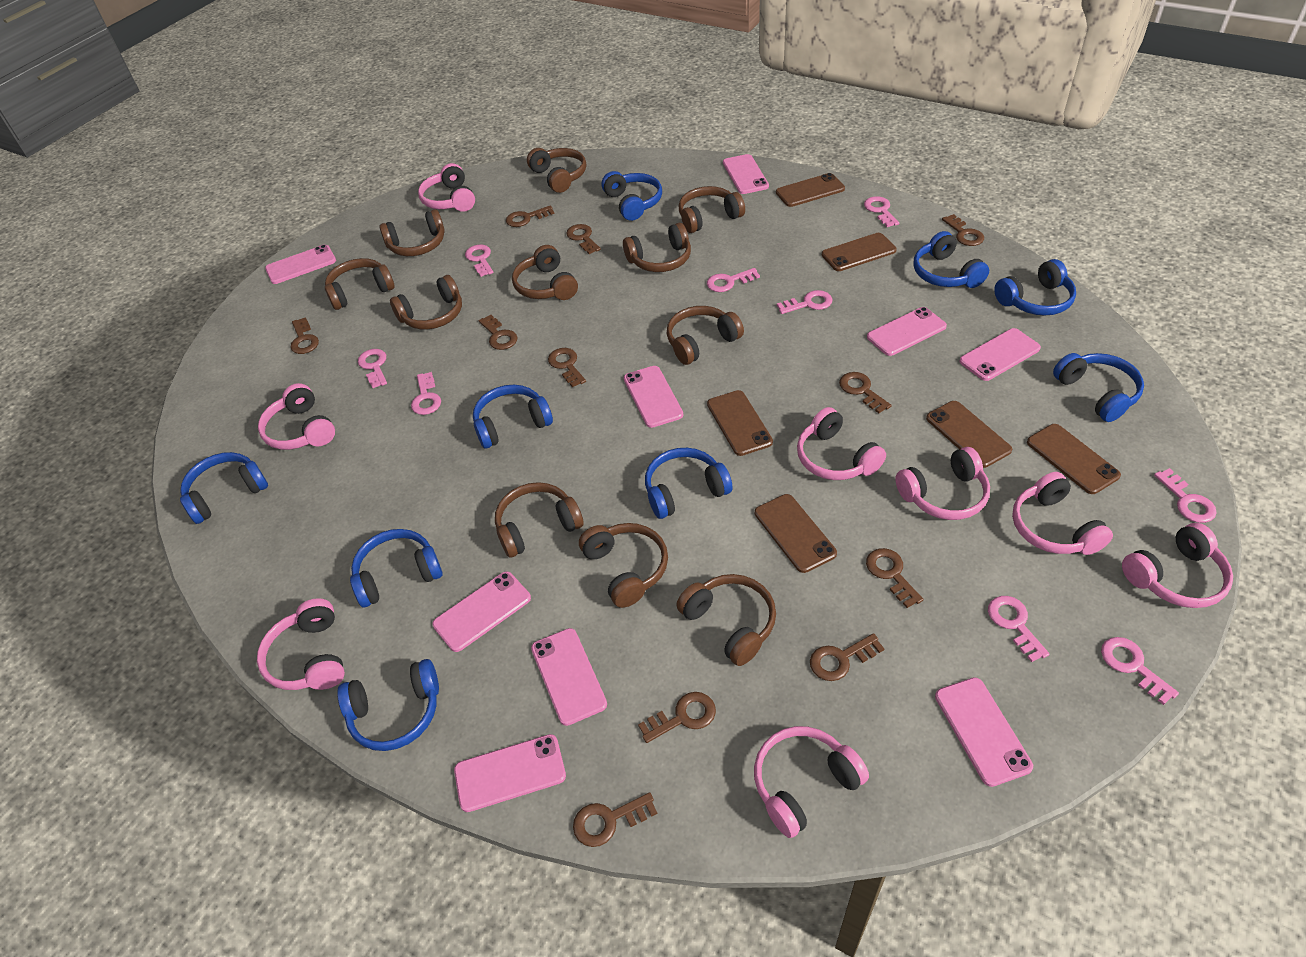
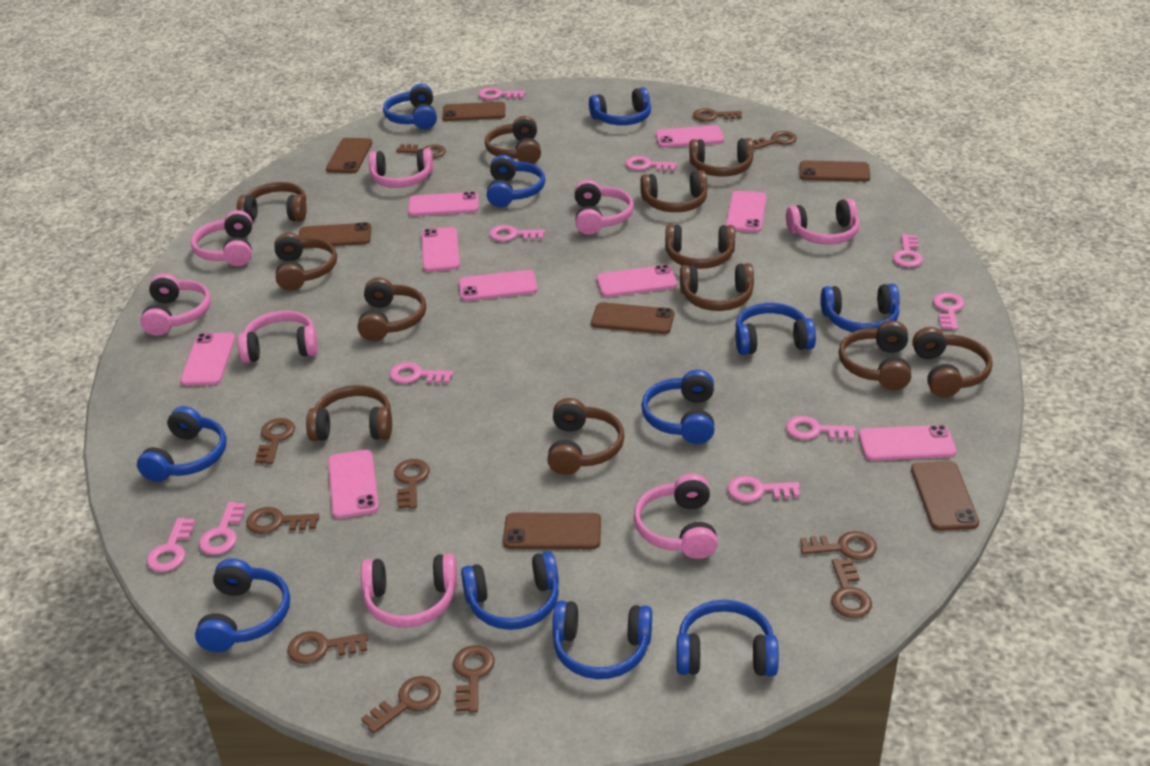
blue headphones: 9 -> 11
brown headphones: 11 -> 12
brown phone: 6 -> 7
pink key: 9 -> 10

